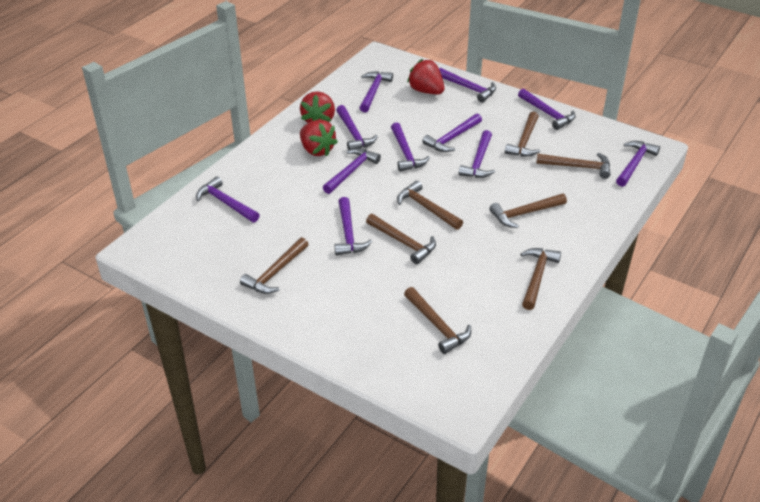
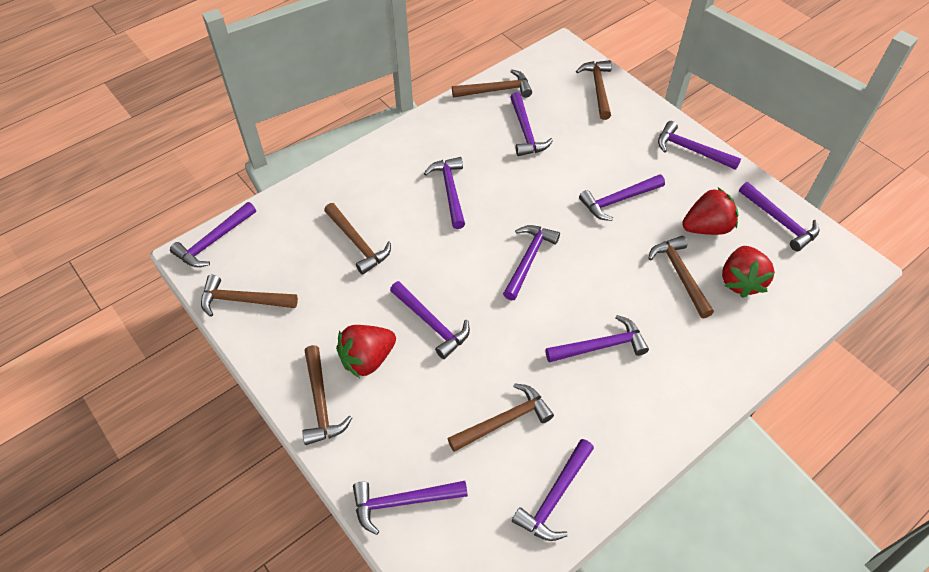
brown hammer: 8 -> 7

